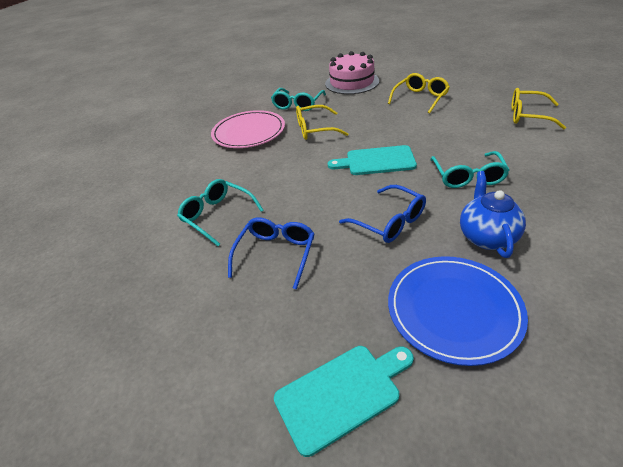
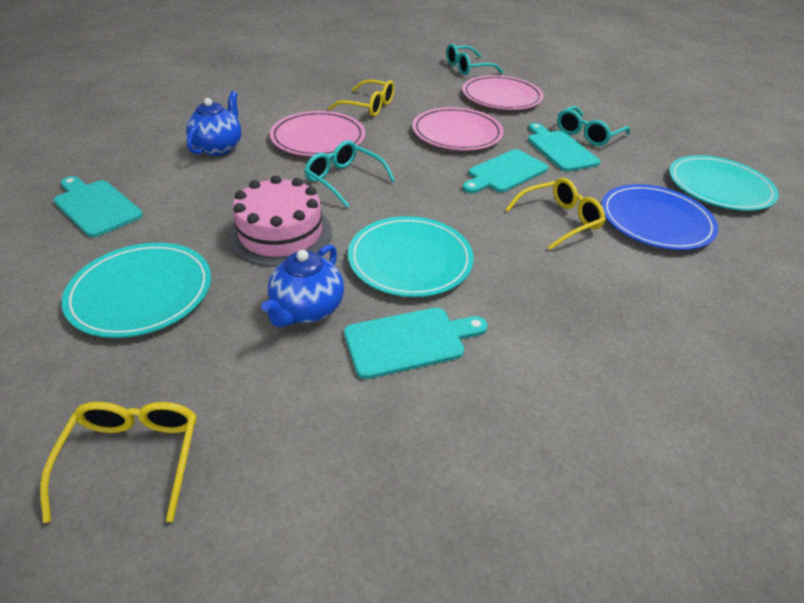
blue glasses: 2 -> 0
blue teapot: 1 -> 2
pink plate: 1 -> 3
turquoise cutting board: 2 -> 4
turquoise plate: 0 -> 3

